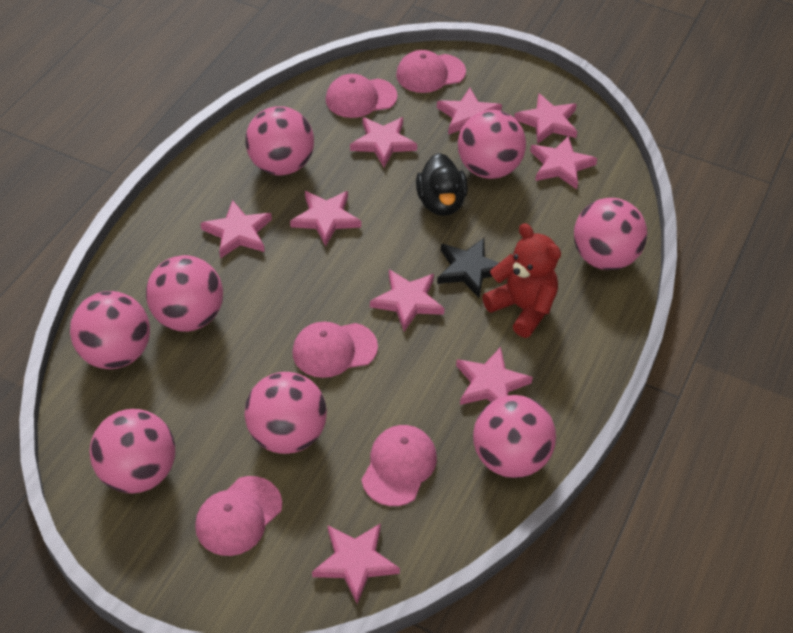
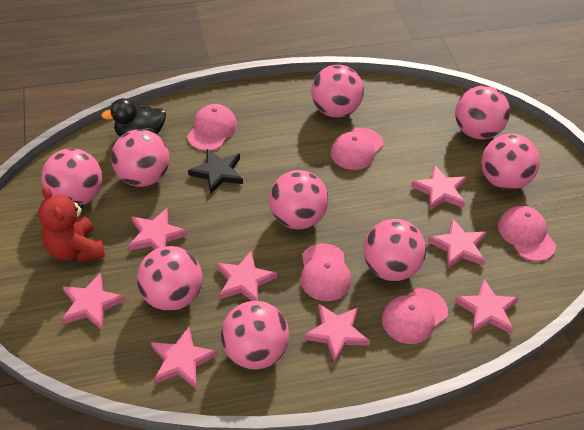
pink ball: 8 -> 9
pink star: 9 -> 8

